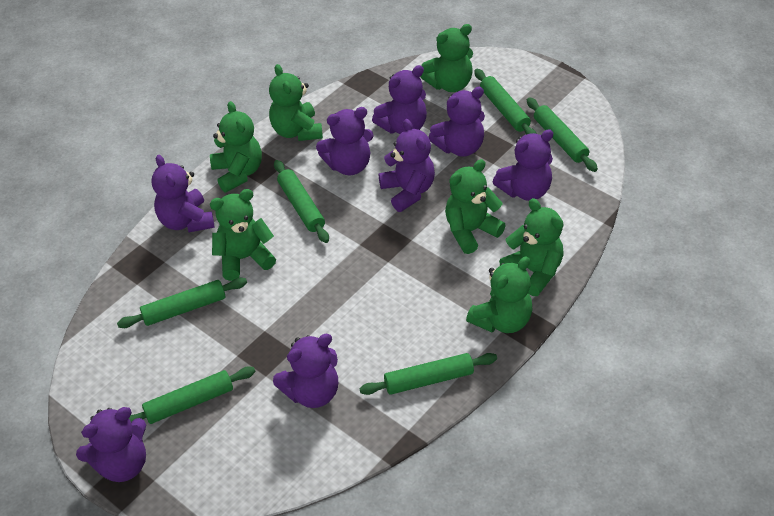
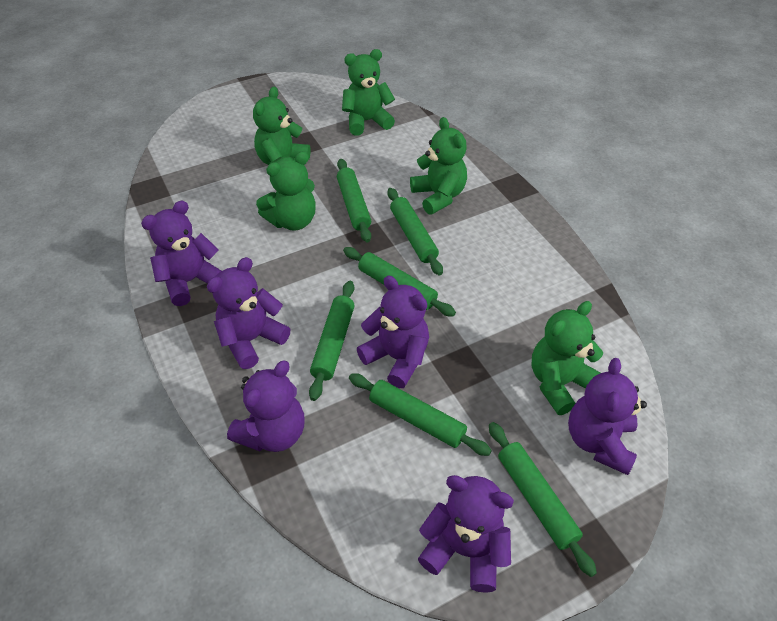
green teddy bear: 7 -> 5
purple teddy bear: 8 -> 6

